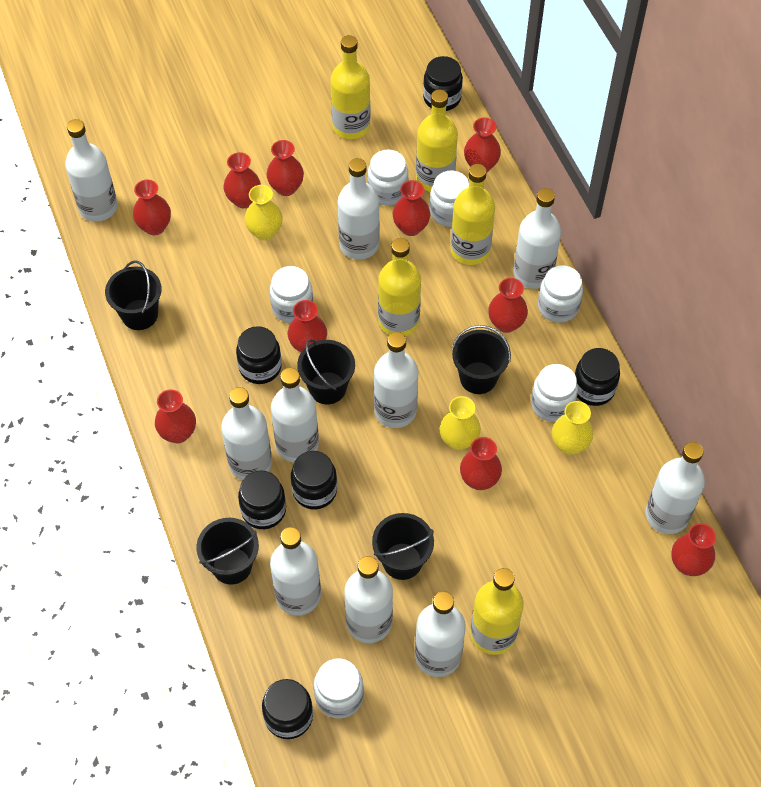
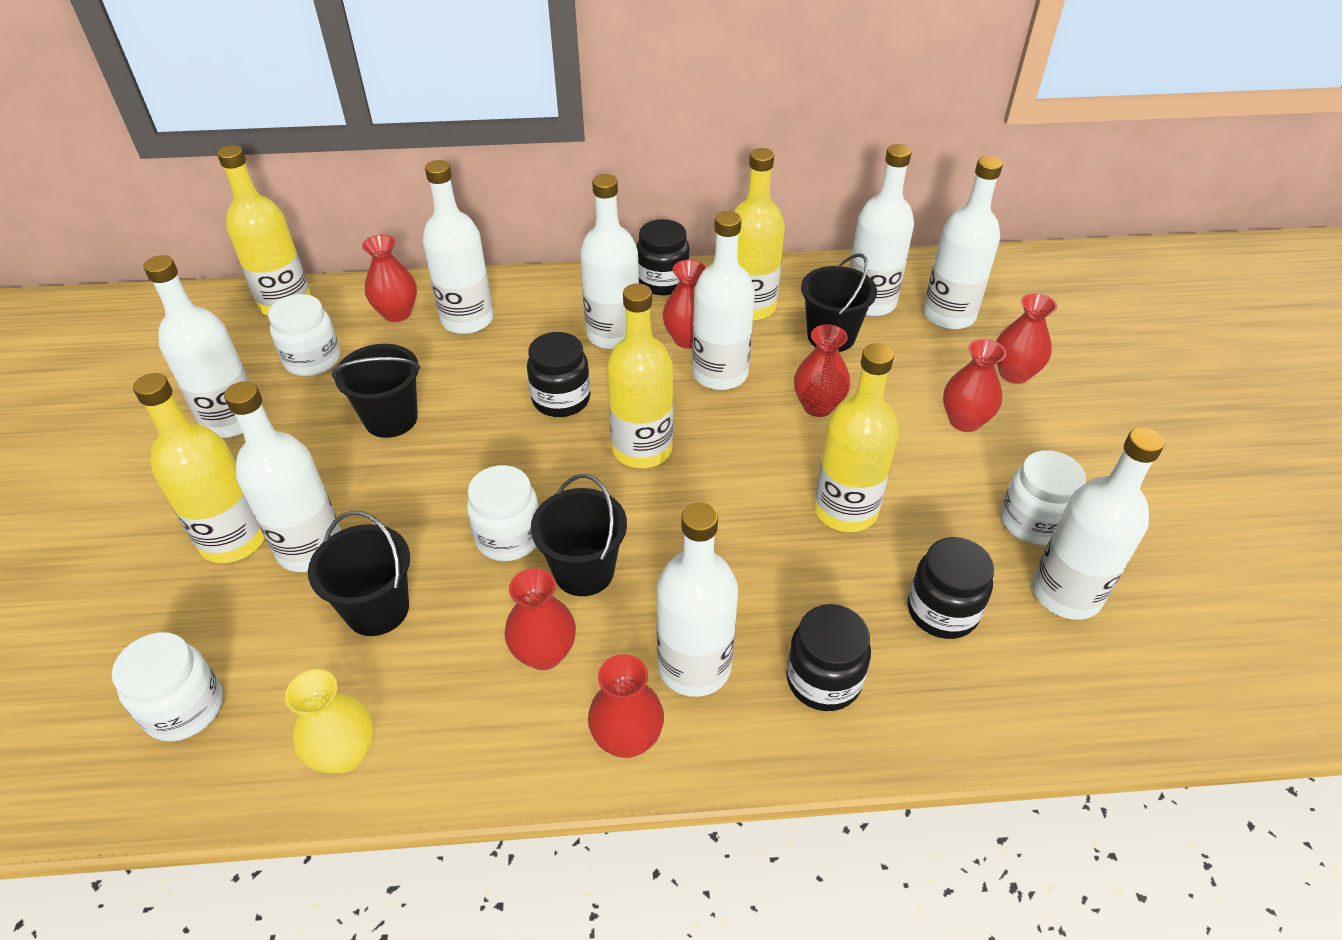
black bucket: 5 -> 4
black jar: 6 -> 4
red vase: 10 -> 7
white bottle: 10 -> 9
white jar: 6 -> 4
yellow vase: 3 -> 1

